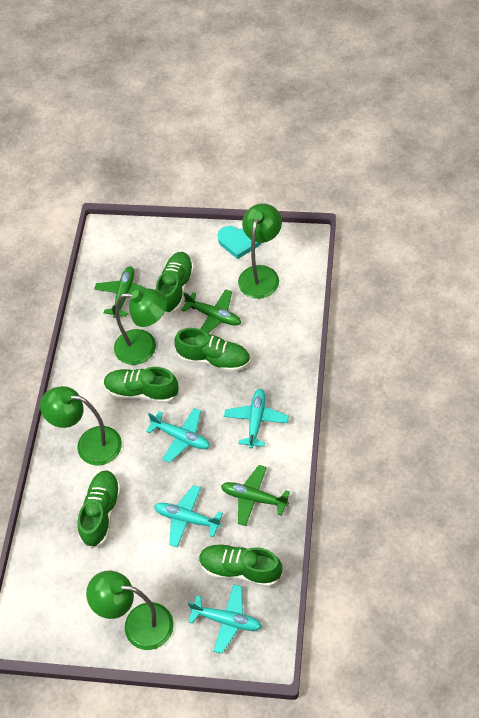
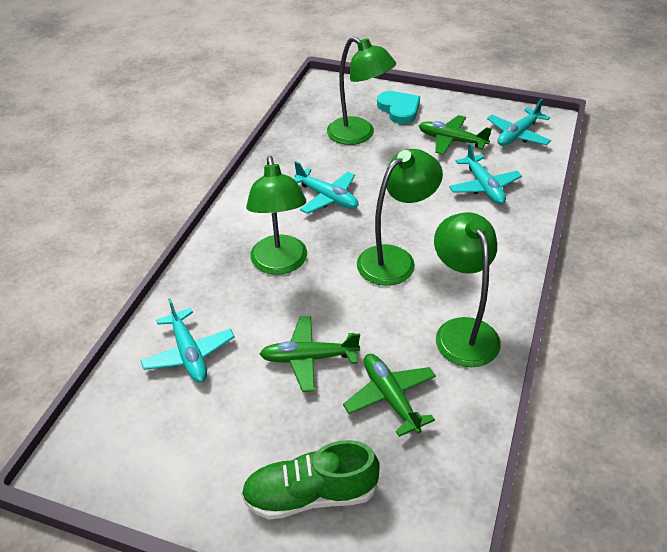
green shoe: 5 -> 1

